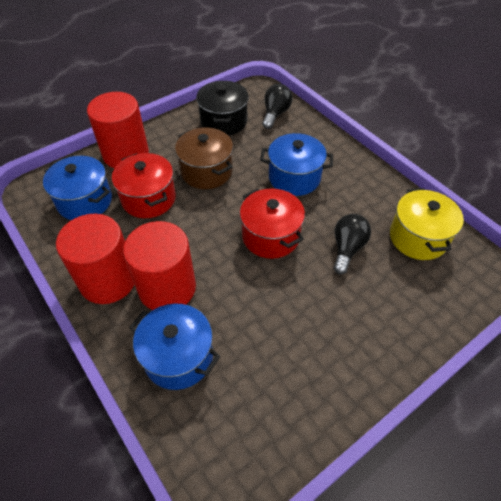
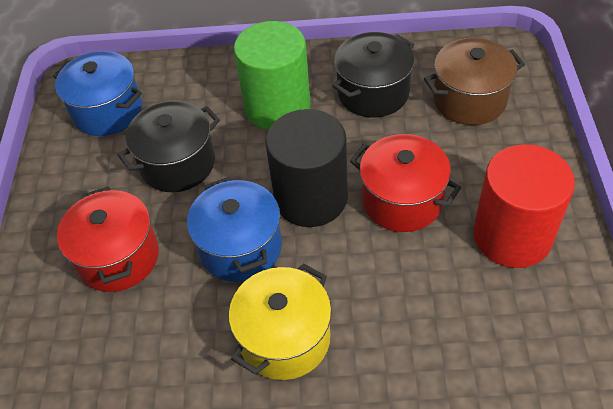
black cylinder: 0 -> 1
black light bulb: 2 -> 0
black pot: 1 -> 2
blue pot: 3 -> 2
green cylinder: 0 -> 1
red cylinder: 3 -> 1

